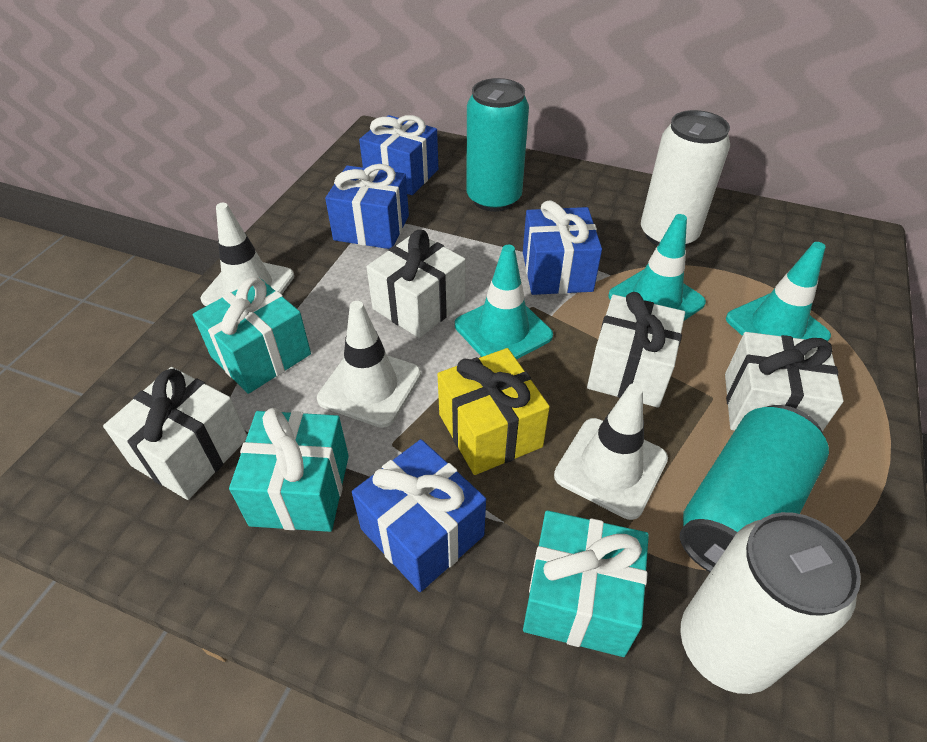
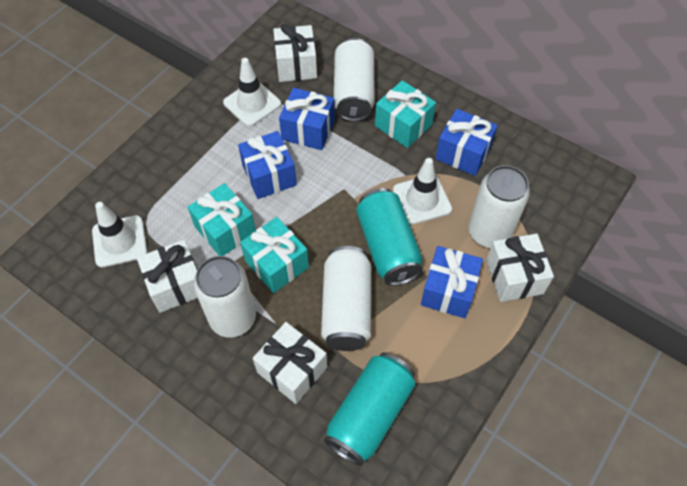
turquoise traffic cone: 3 -> 0
white can: 2 -> 4
yellow gift: 1 -> 0

